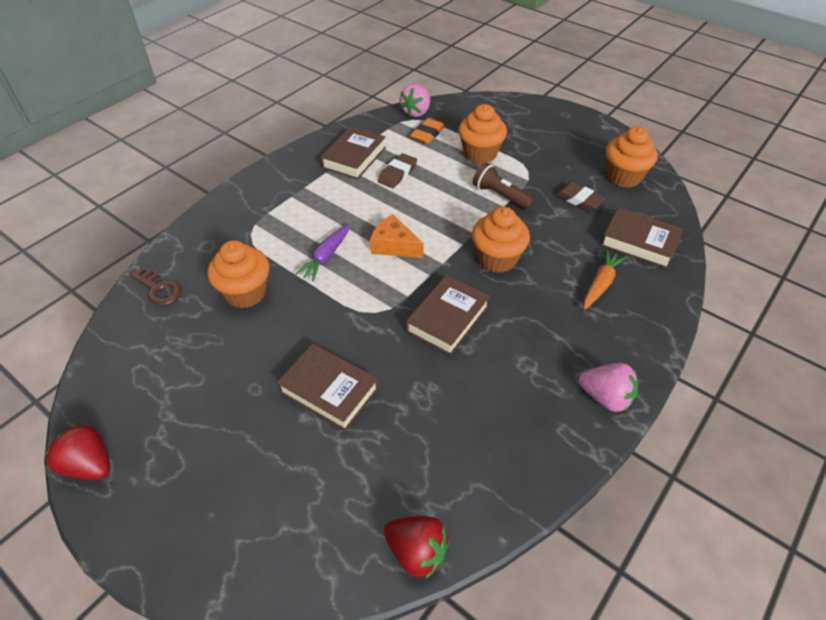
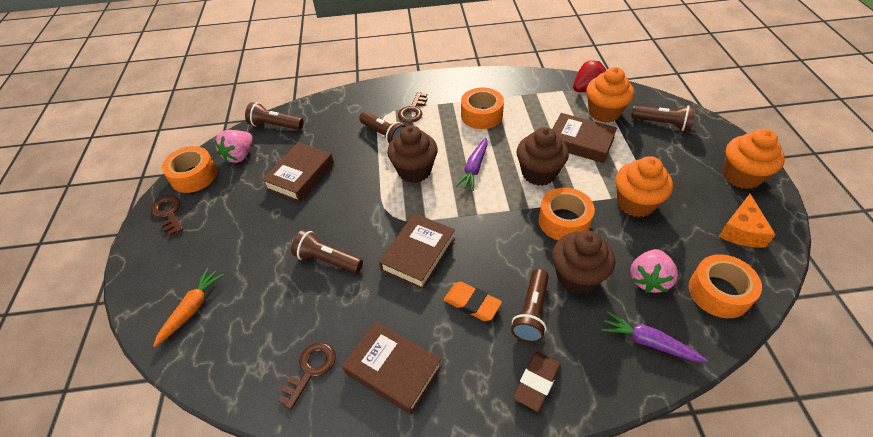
brown cupcake: 0 -> 3
brown eraser: 2 -> 1
brown flashlight: 1 -> 5
brown key: 1 -> 3
orange cupcake: 4 -> 3
orange tape: 0 -> 4
purple carrot: 1 -> 2
red strawberry: 2 -> 1

